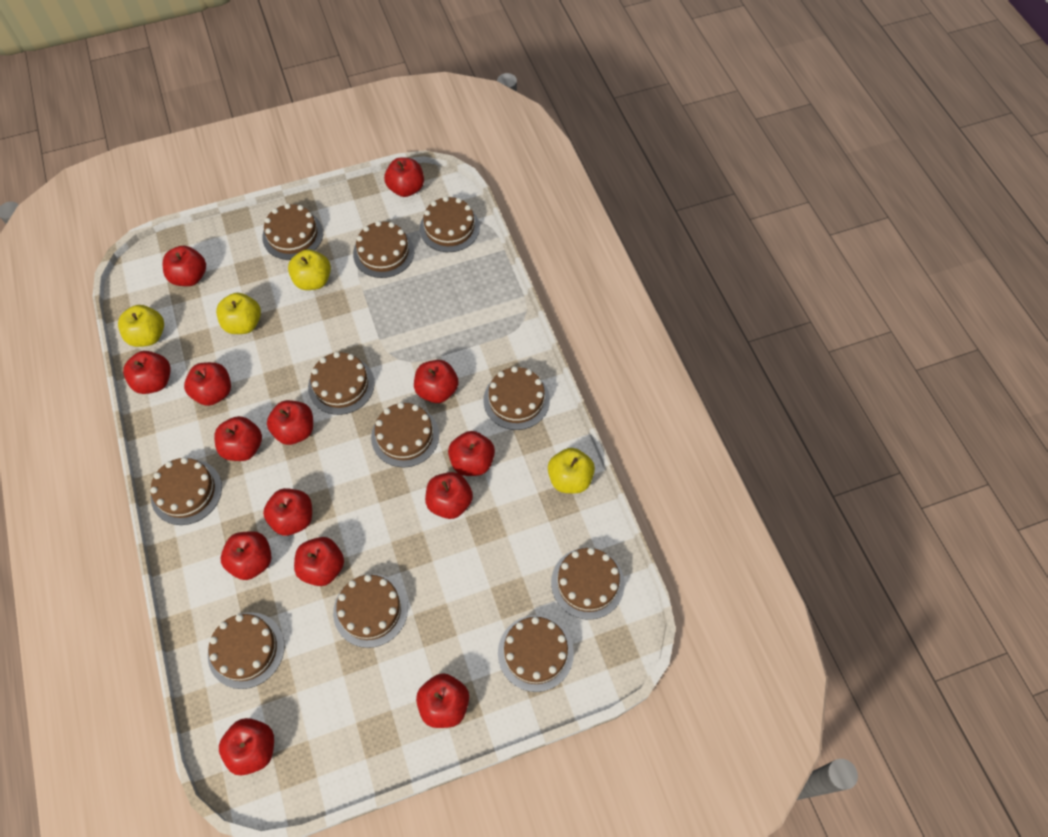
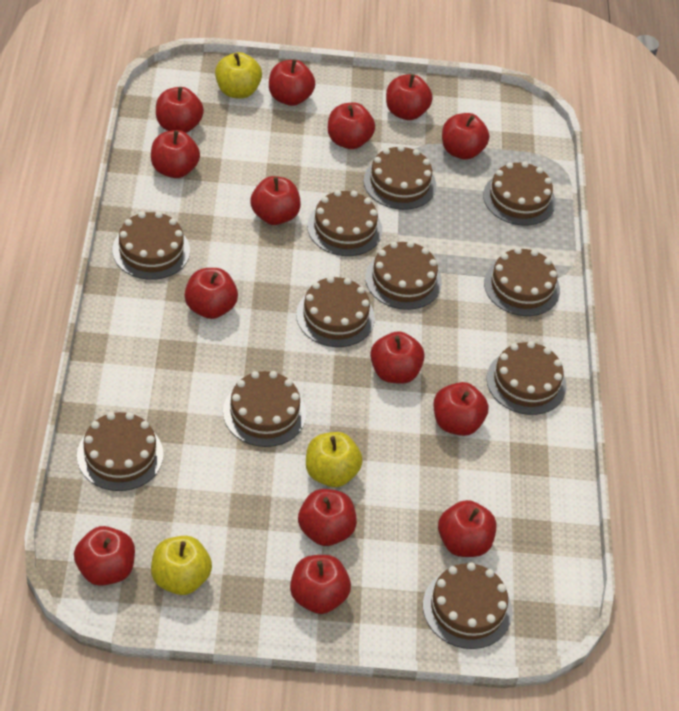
yellow apple: 4 -> 3

